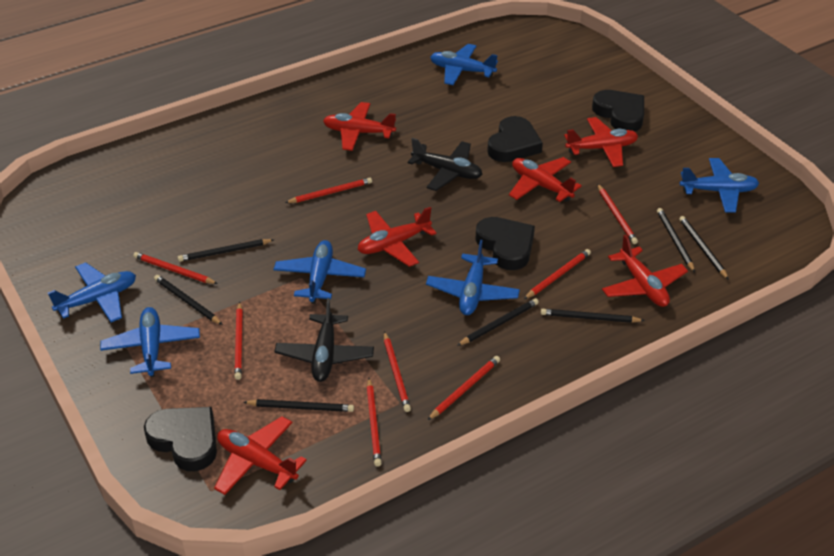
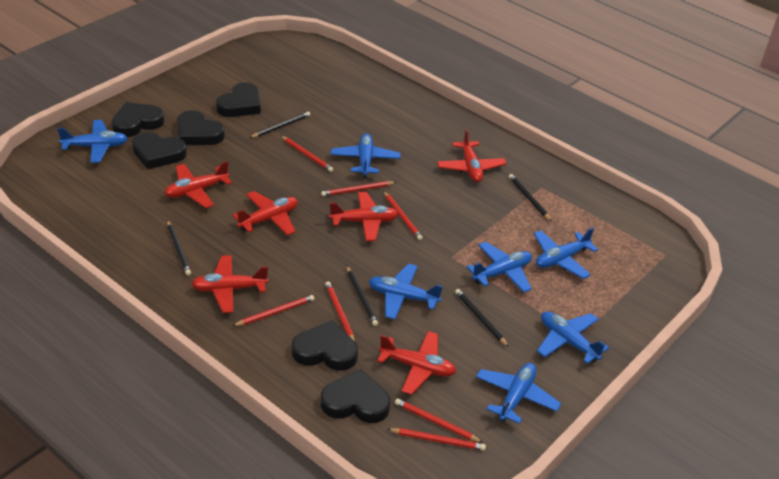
black heart: 4 -> 6
black pencil: 7 -> 5
black plane: 2 -> 0
blue plane: 6 -> 7
red pencil: 8 -> 7

